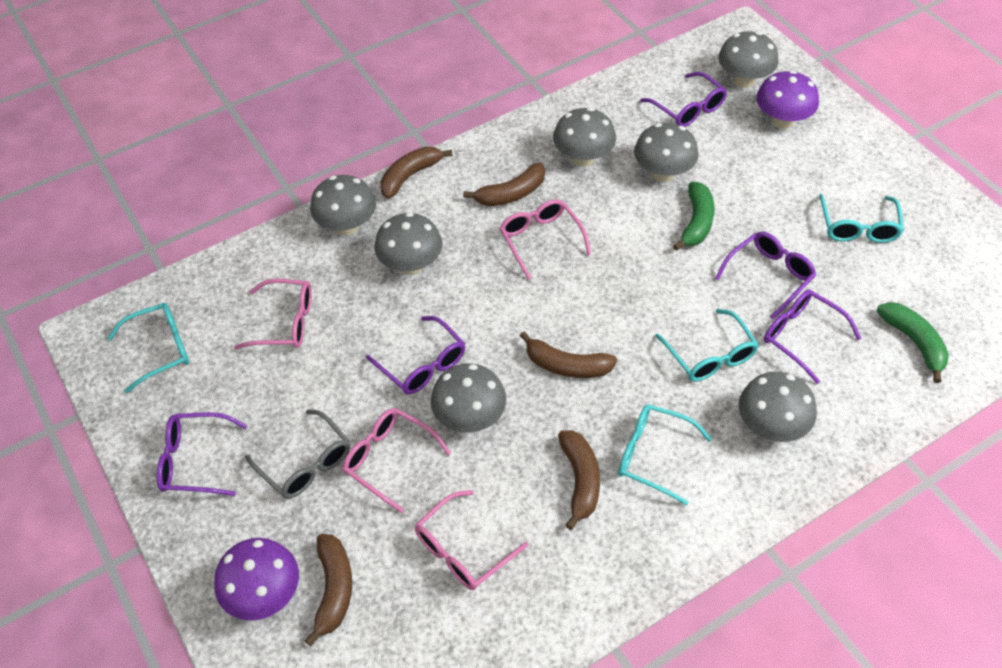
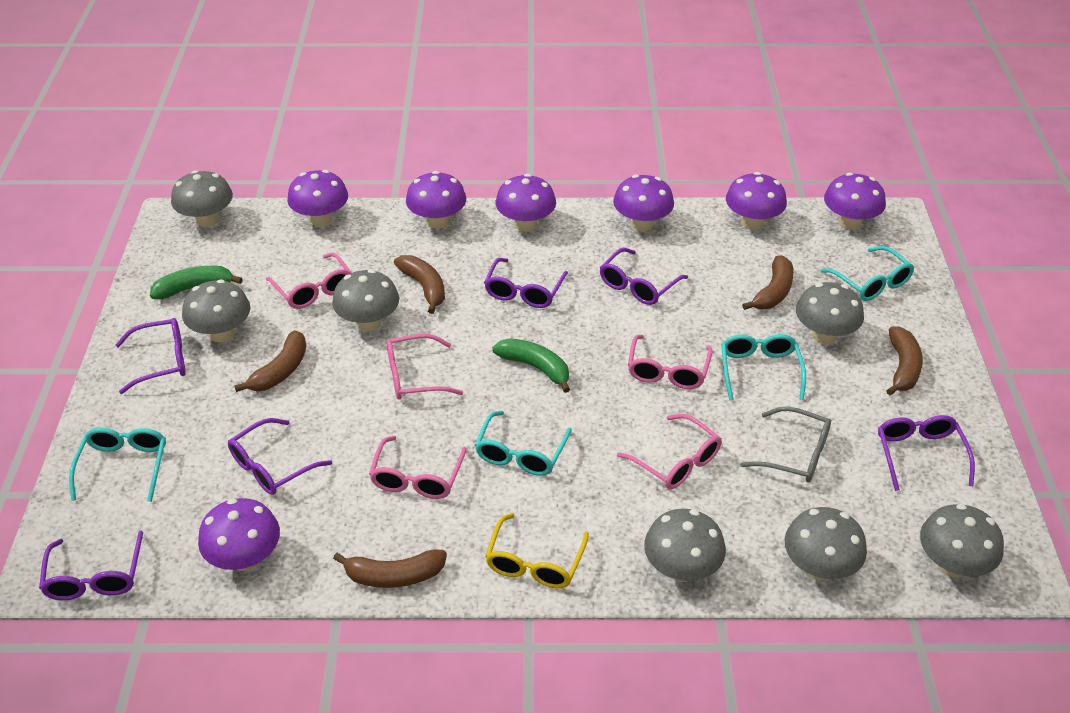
pink glasses: 4 -> 5
purple glasses: 5 -> 6
purple mushroom: 2 -> 7
yellow glasses: 0 -> 1

